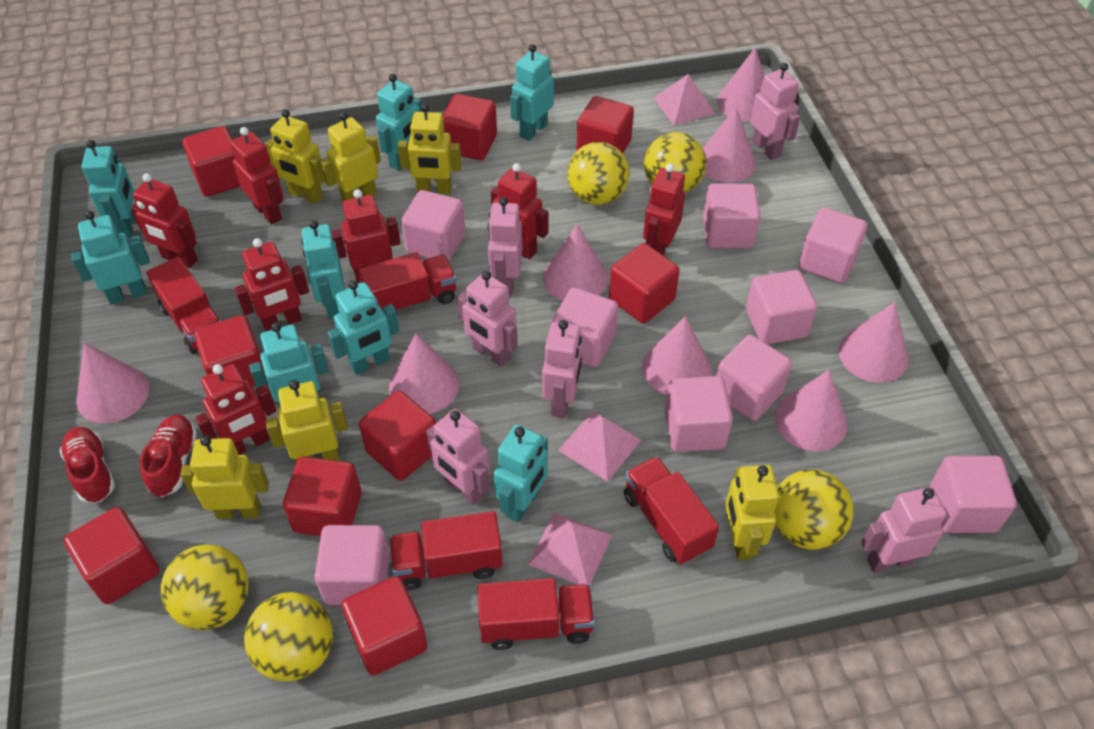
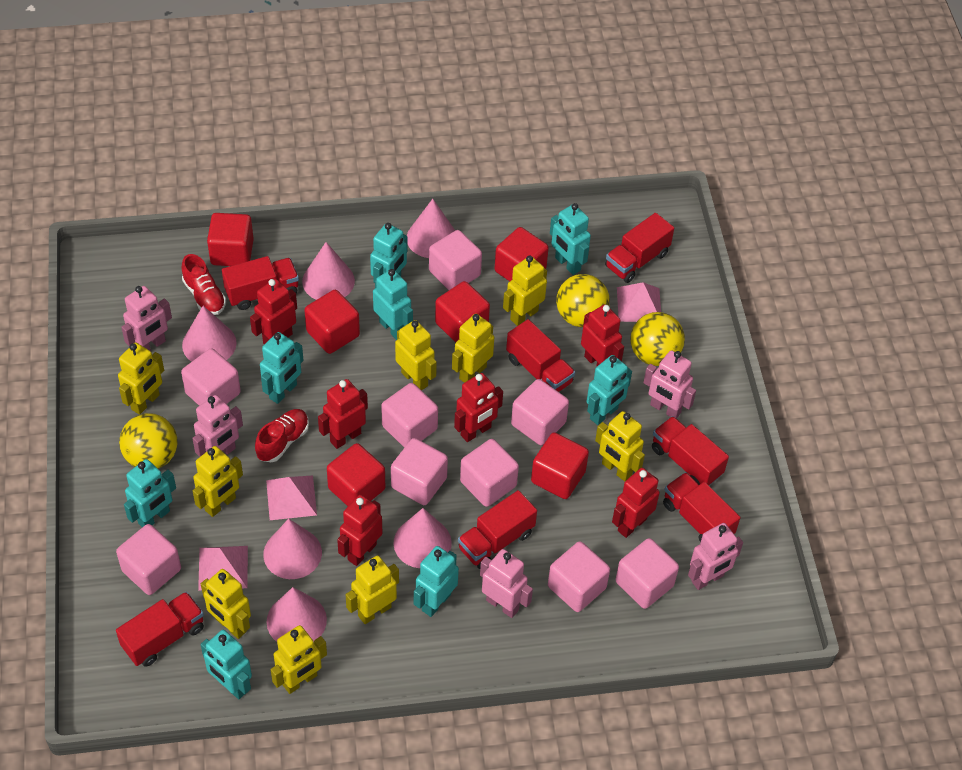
pink cone: 8 -> 6
pink robot: 6 -> 5
red cube: 9 -> 6
red robot: 7 -> 6
red truck: 5 -> 7
yellow ball: 5 -> 3
yellow robot: 6 -> 9

